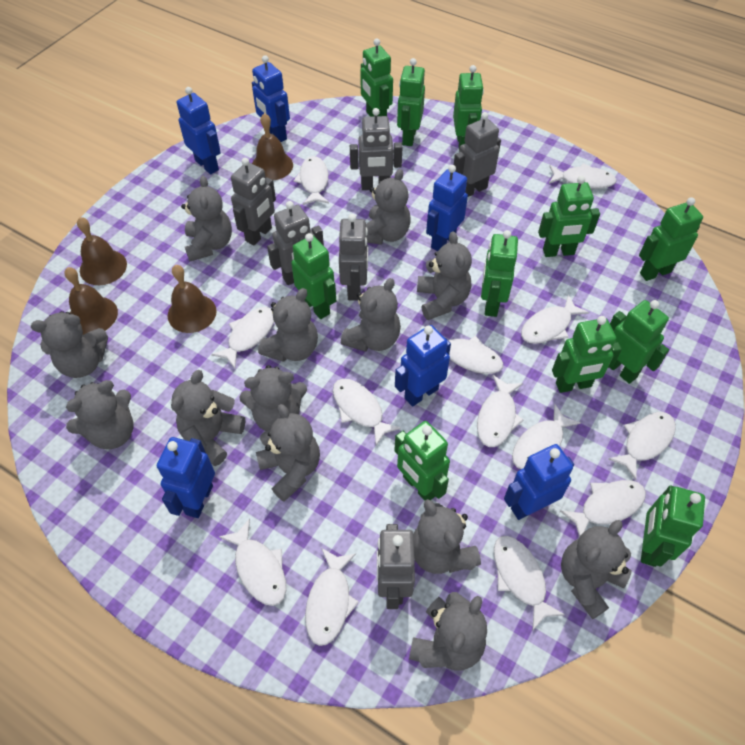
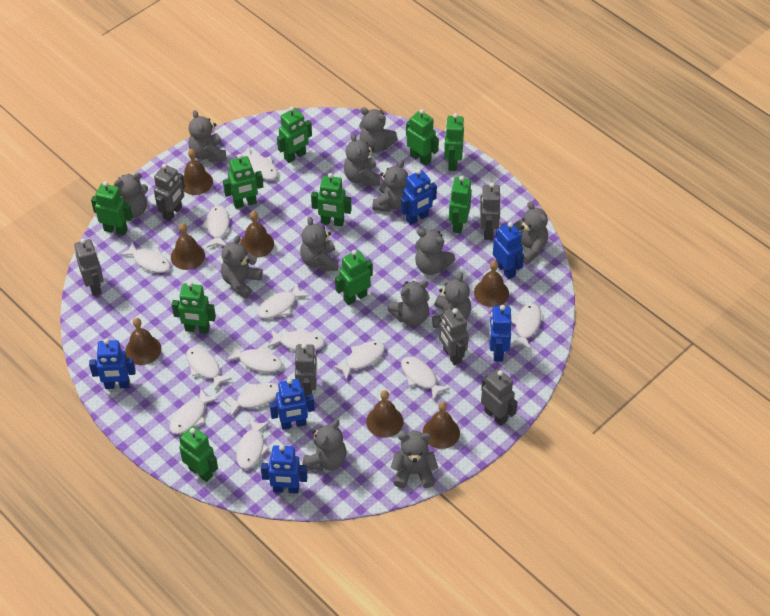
brown bell: 4 -> 7
green robot: 11 -> 10

